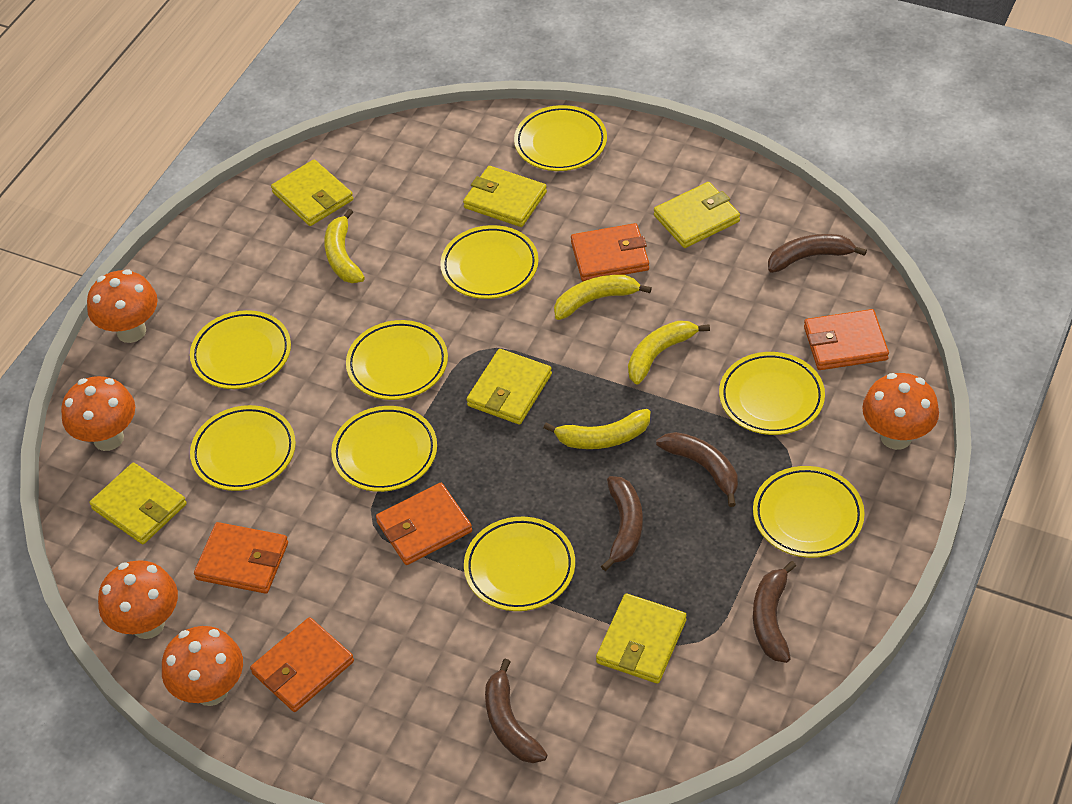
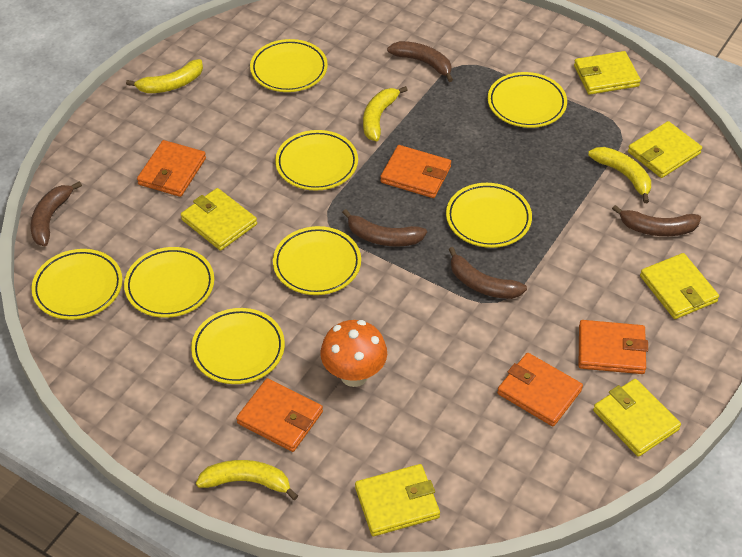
orange mushroom: 5 -> 1
yellow plate: 9 -> 8

